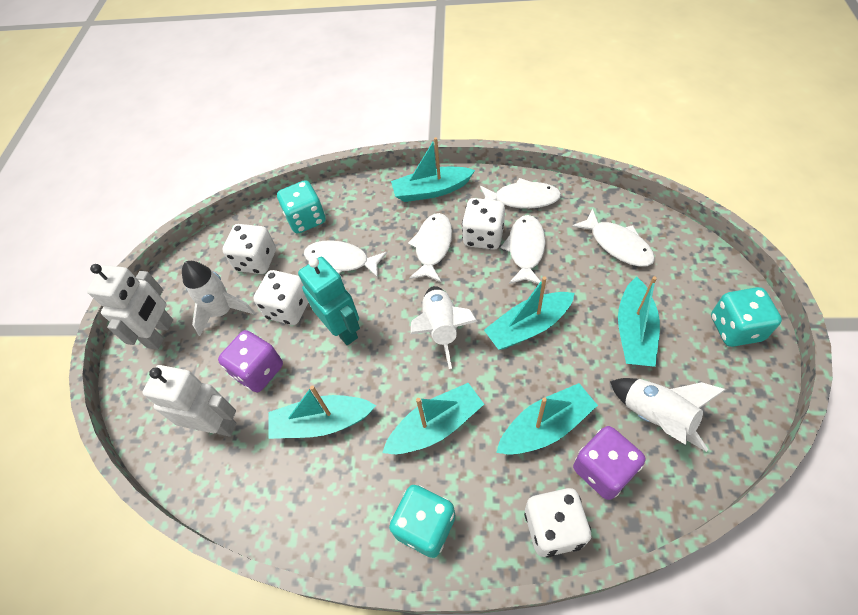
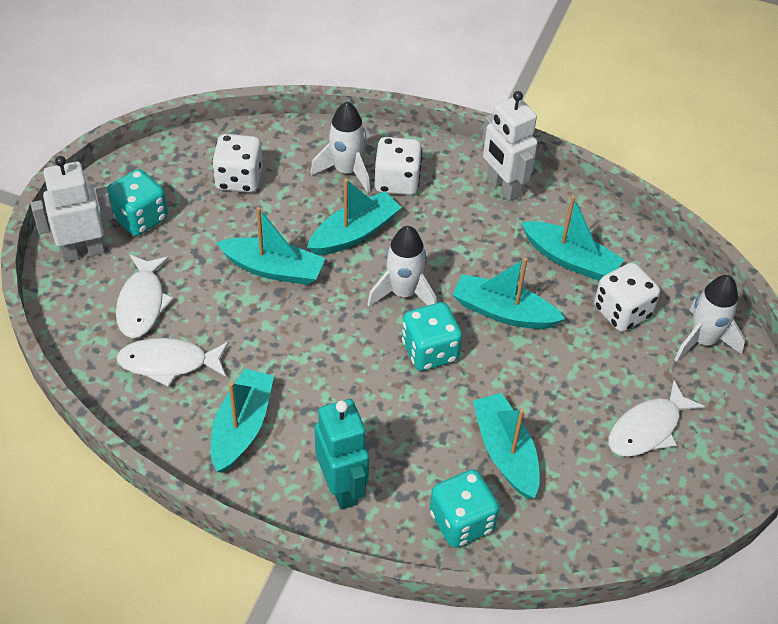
purple dice: 2 -> 0
white dice: 4 -> 3
white fish: 5 -> 3

